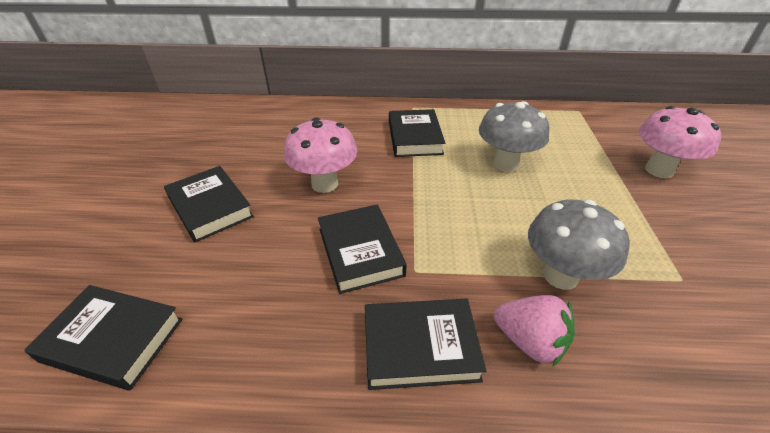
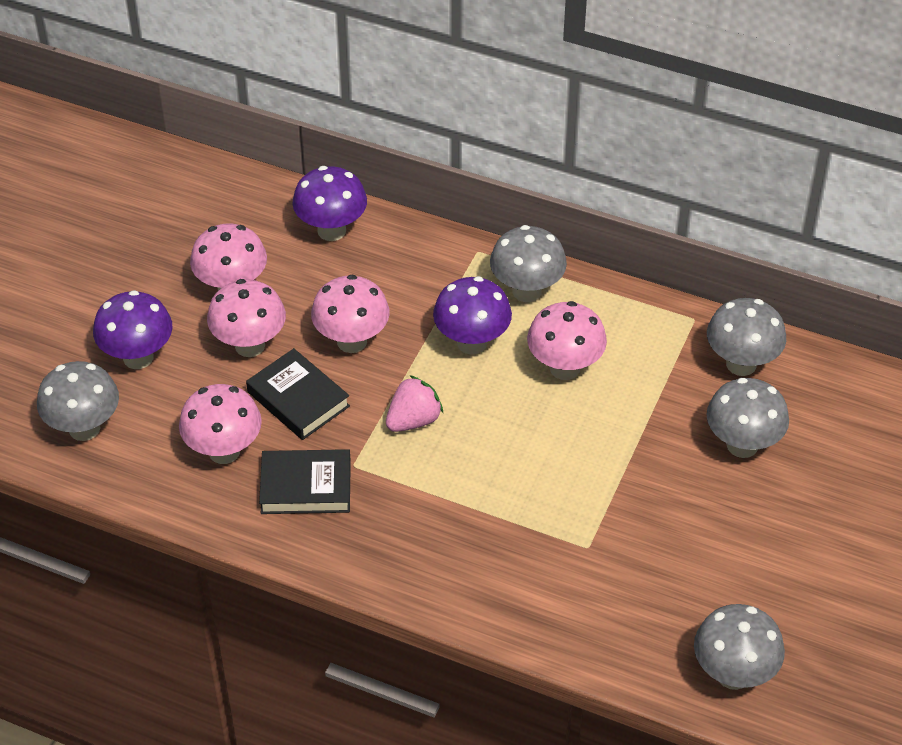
black book: 5 -> 2
grey mushroom: 2 -> 5
pink mushroom: 2 -> 5
purple mushroom: 0 -> 3

